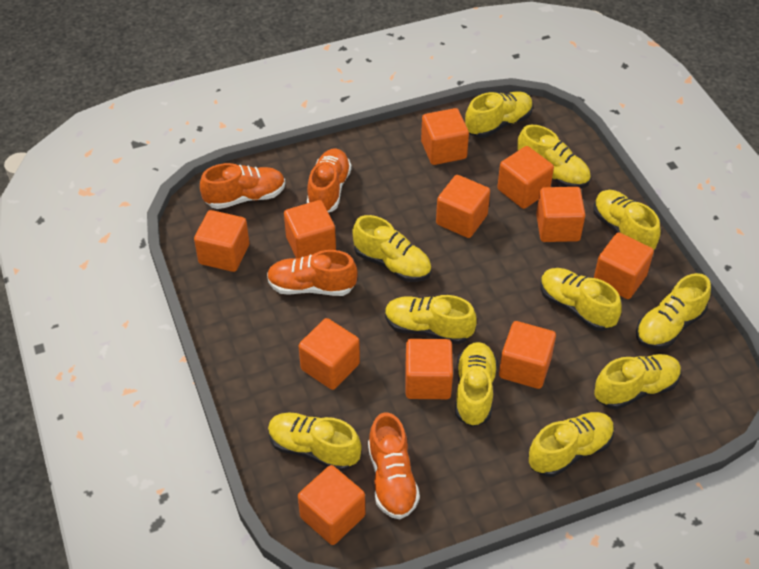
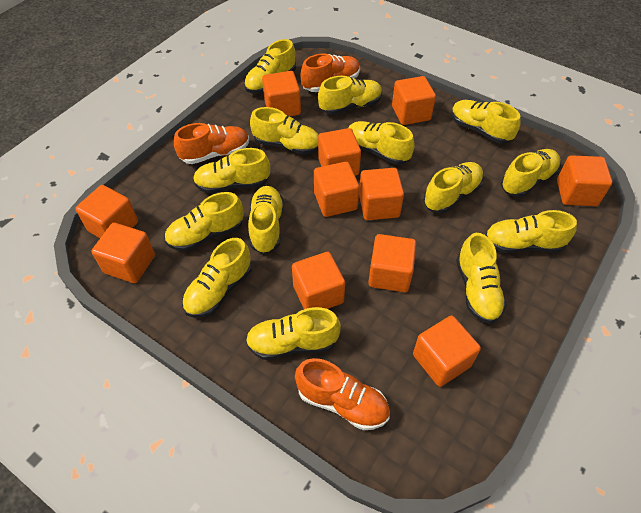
orange shoe: 4 -> 3
yellow shoe: 11 -> 14

